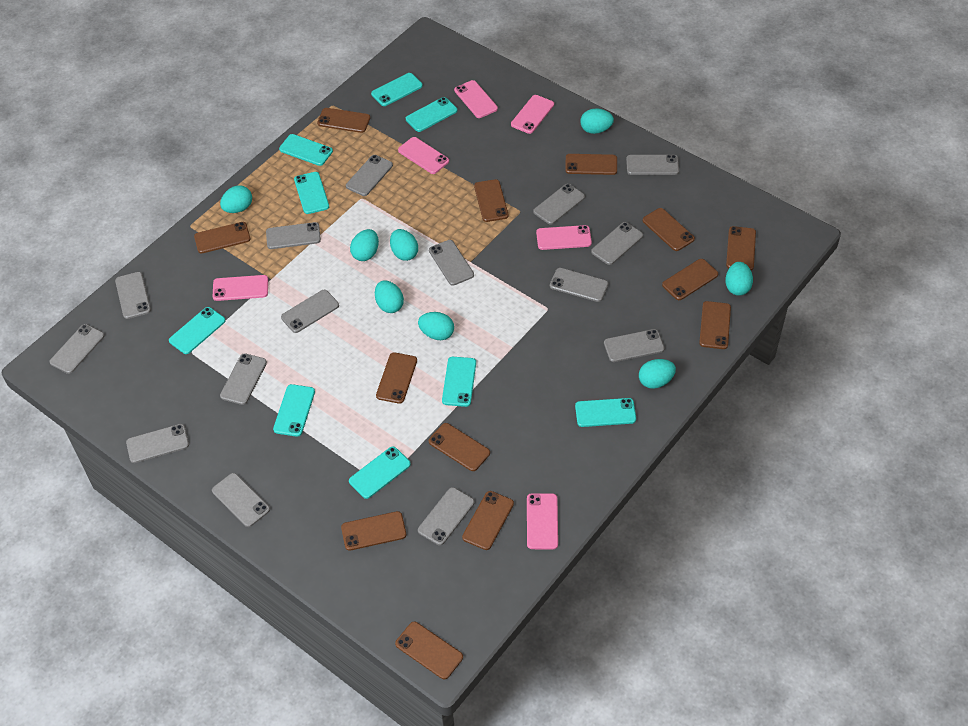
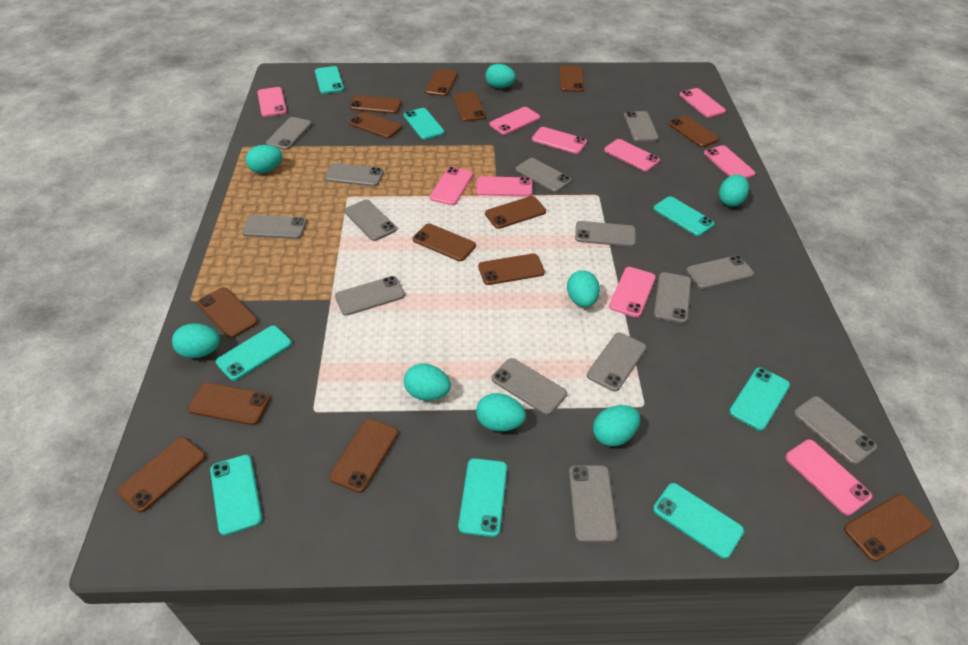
brown phone: 13 -> 14
grey phone: 15 -> 14
pink phone: 6 -> 10
turquoise phone: 9 -> 8

